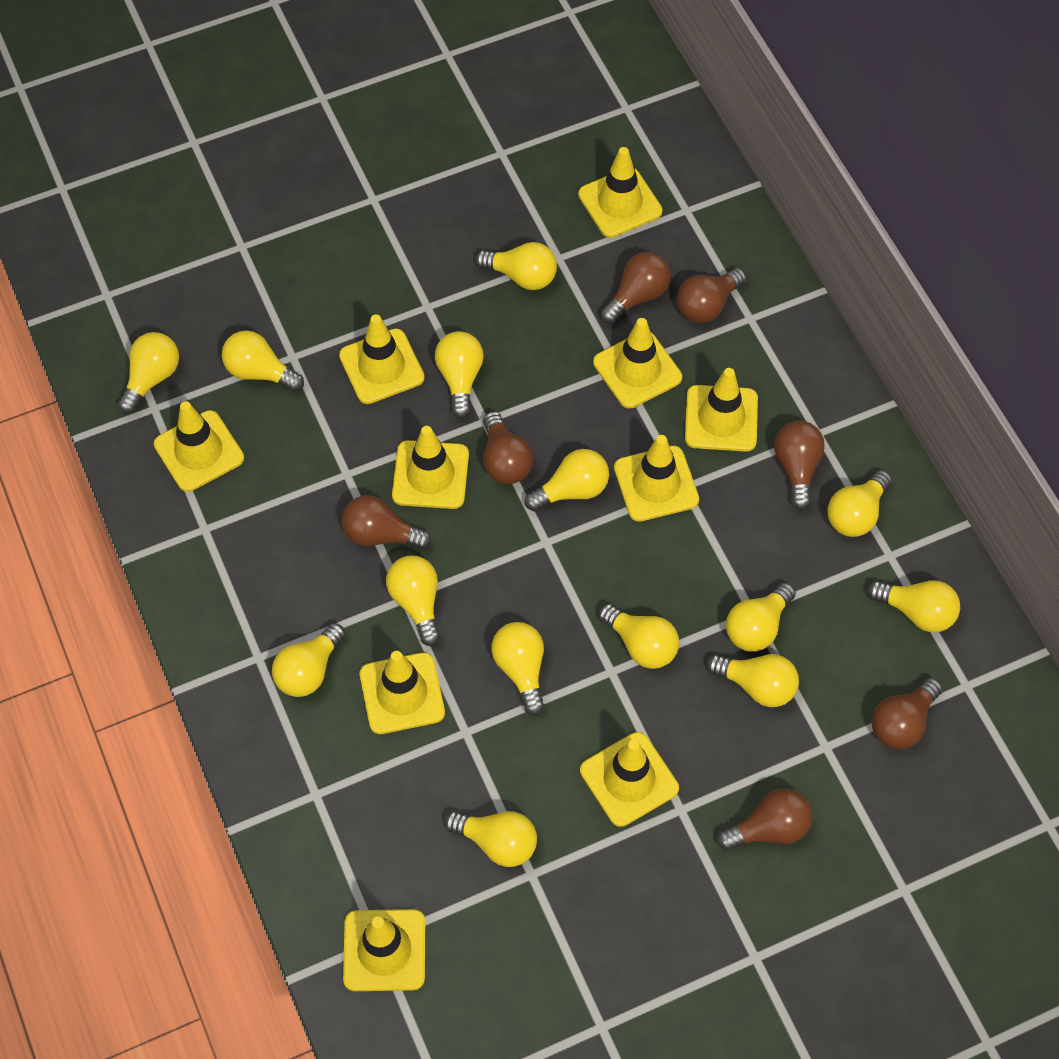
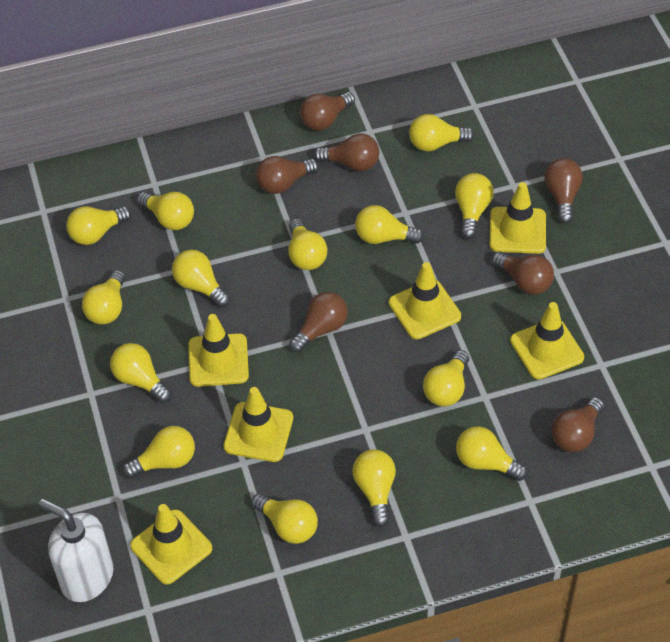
white soap dispenser: 0 -> 1
yellow traffic cone: 10 -> 6

